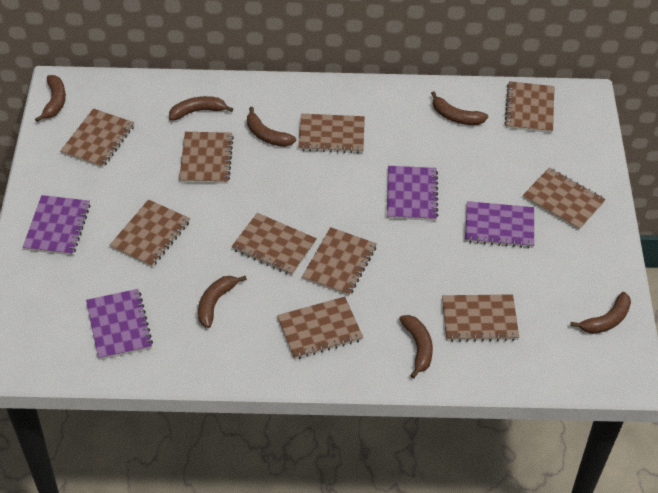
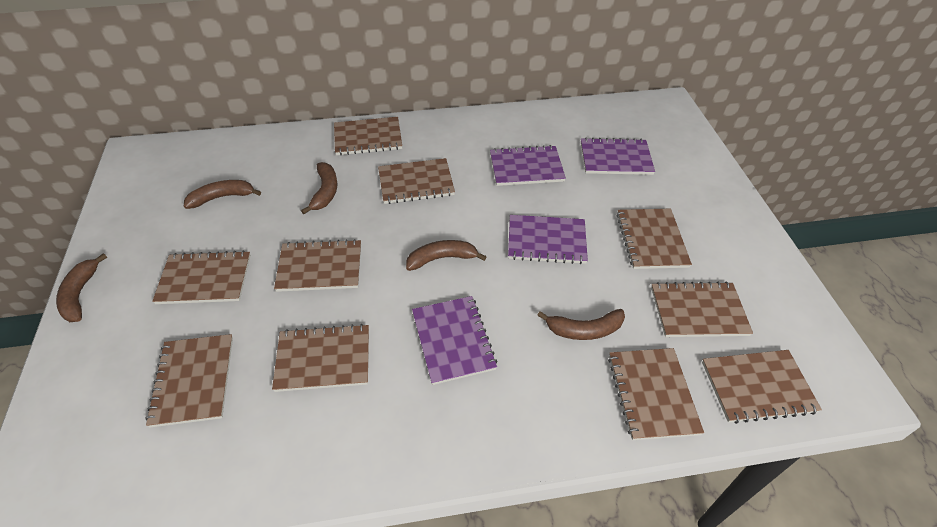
brown banana: 7 -> 5

